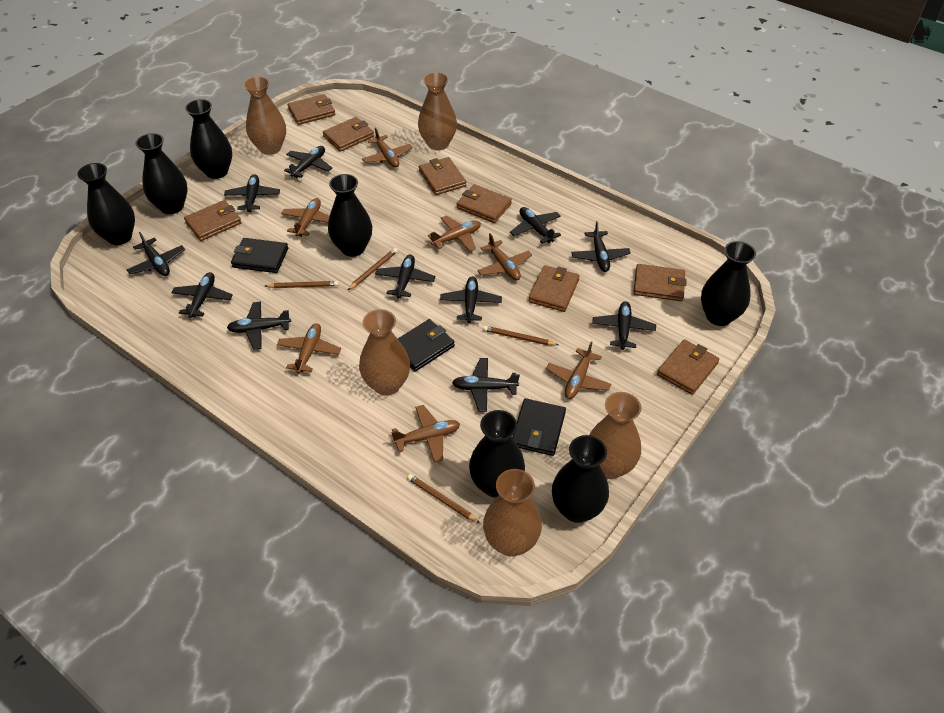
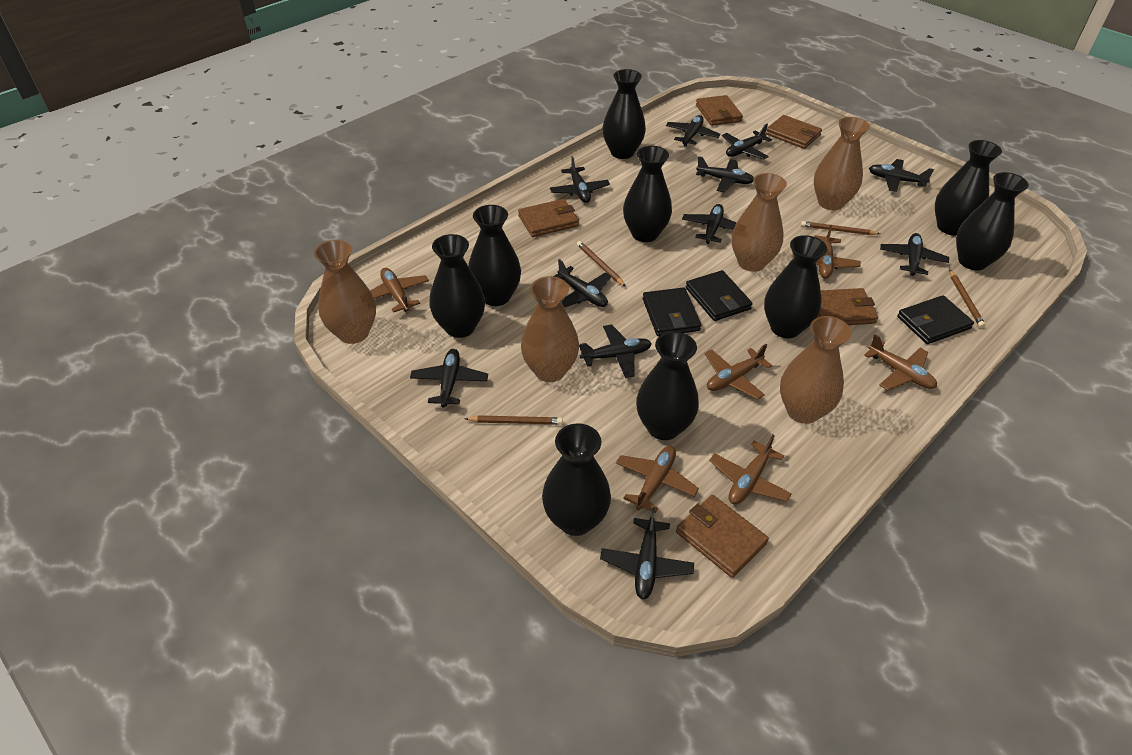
black vase: 7 -> 9
brown plane: 7 -> 6
brown wallet: 8 -> 5

